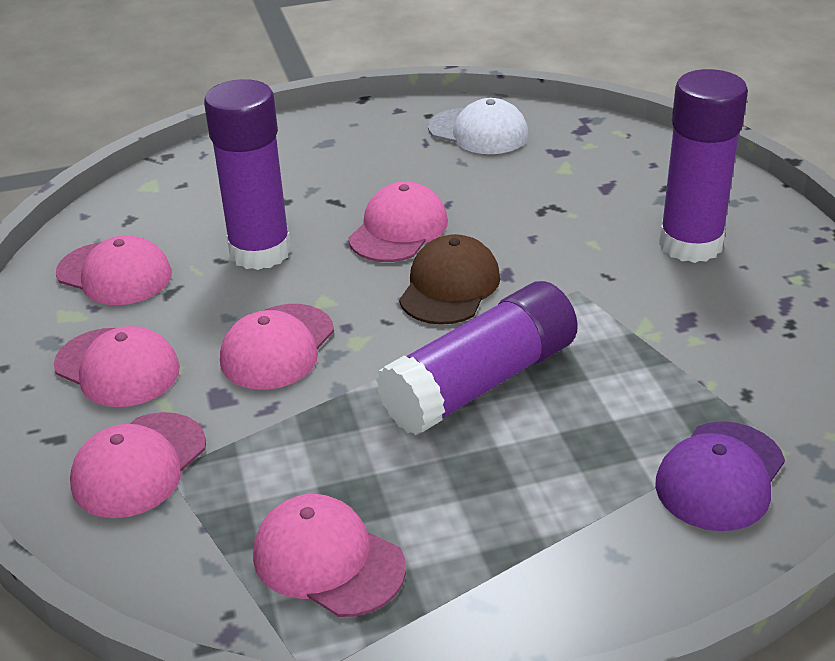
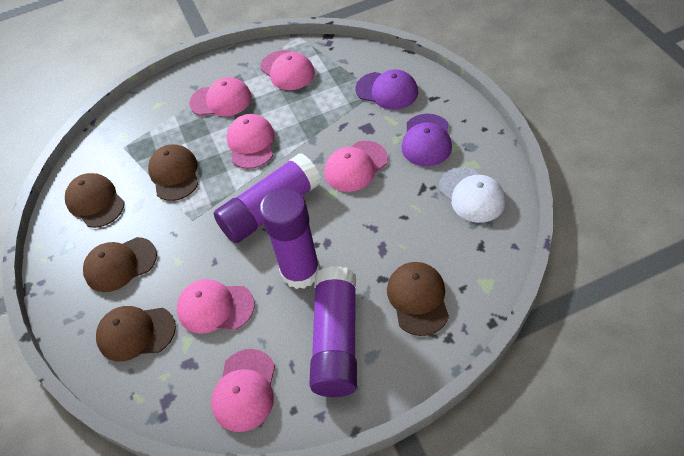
brown cap: 1 -> 5
purple cap: 1 -> 2

